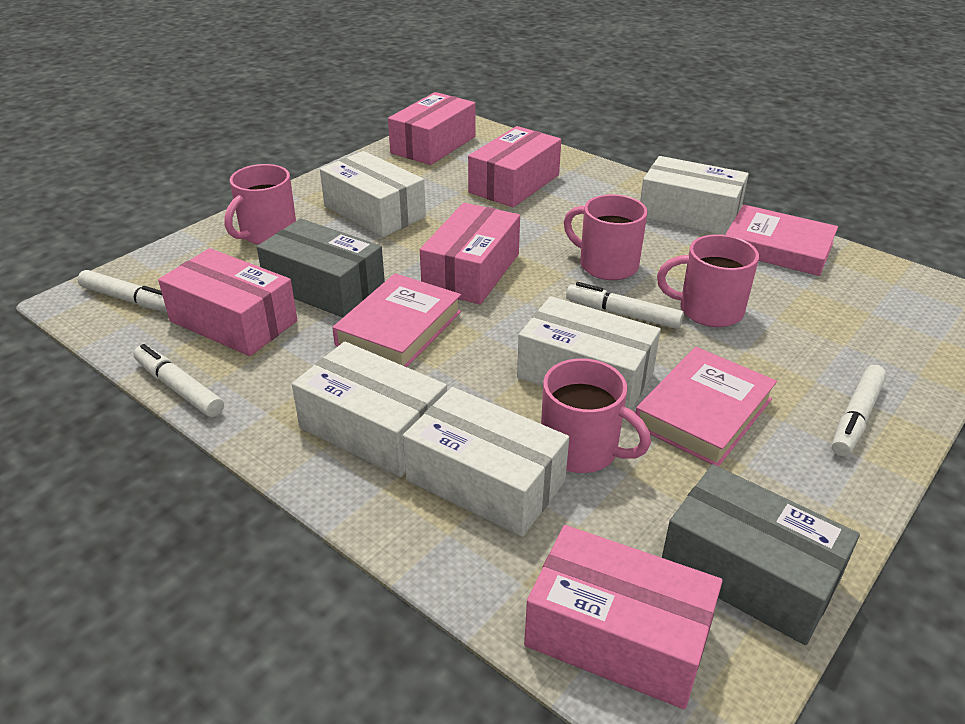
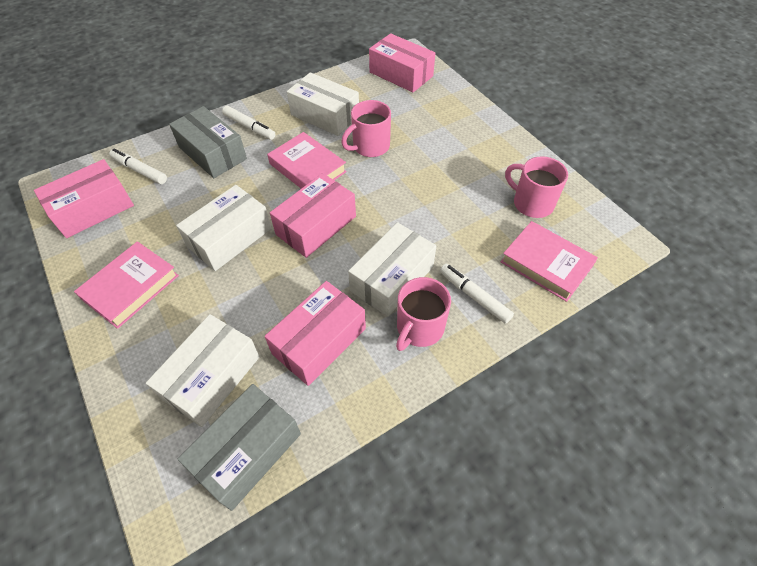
pink box: 5 -> 4
pink mug: 4 -> 3
white box: 5 -> 4
white marker: 4 -> 3

